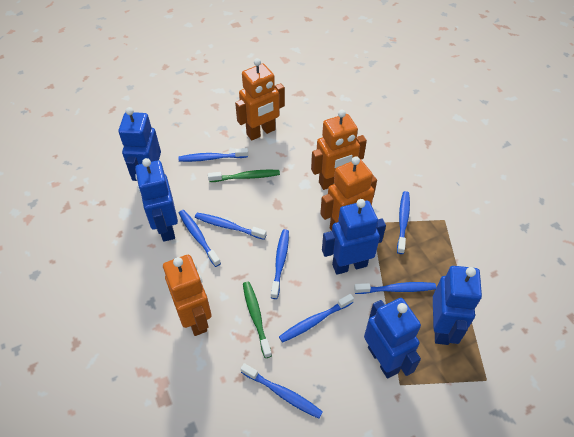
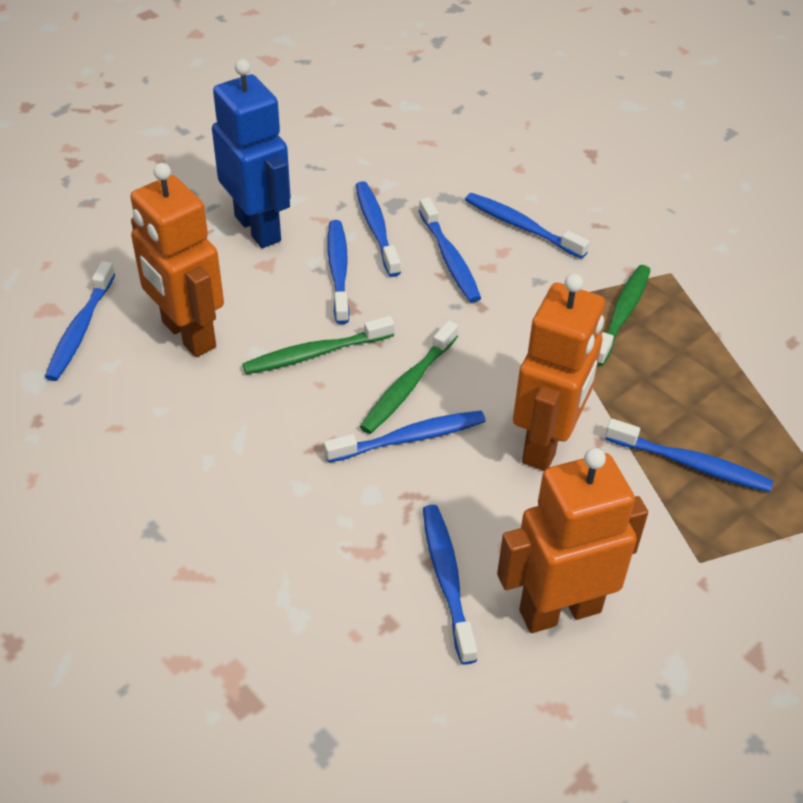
blue robot: 5 -> 1
green toothbrush: 2 -> 3
orange robot: 4 -> 3

